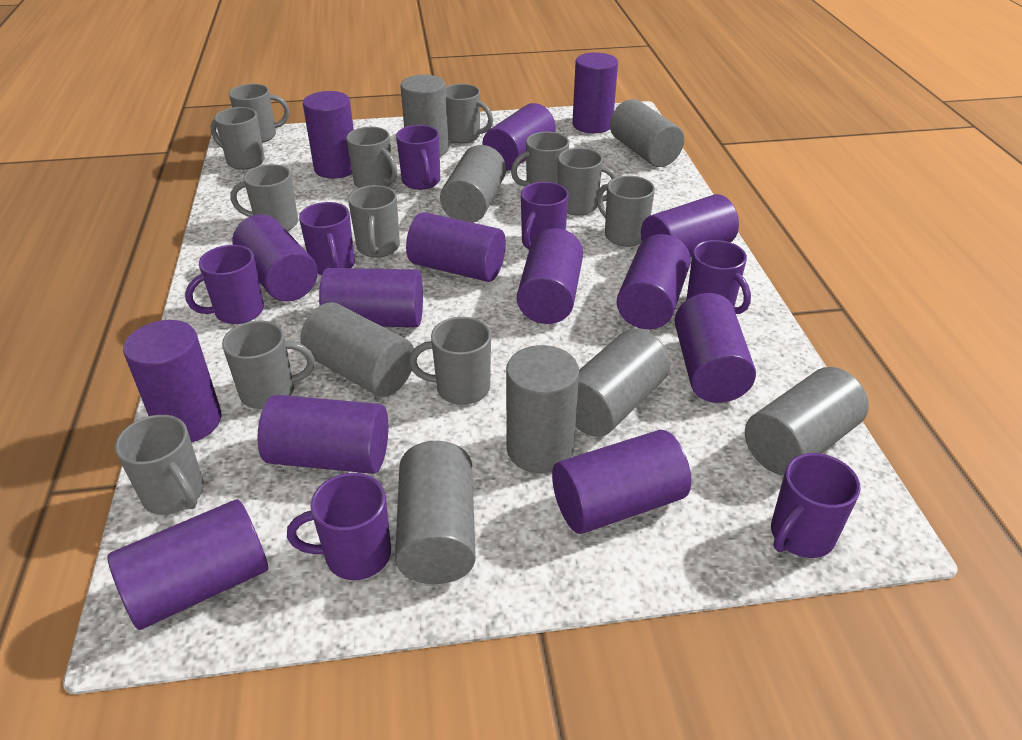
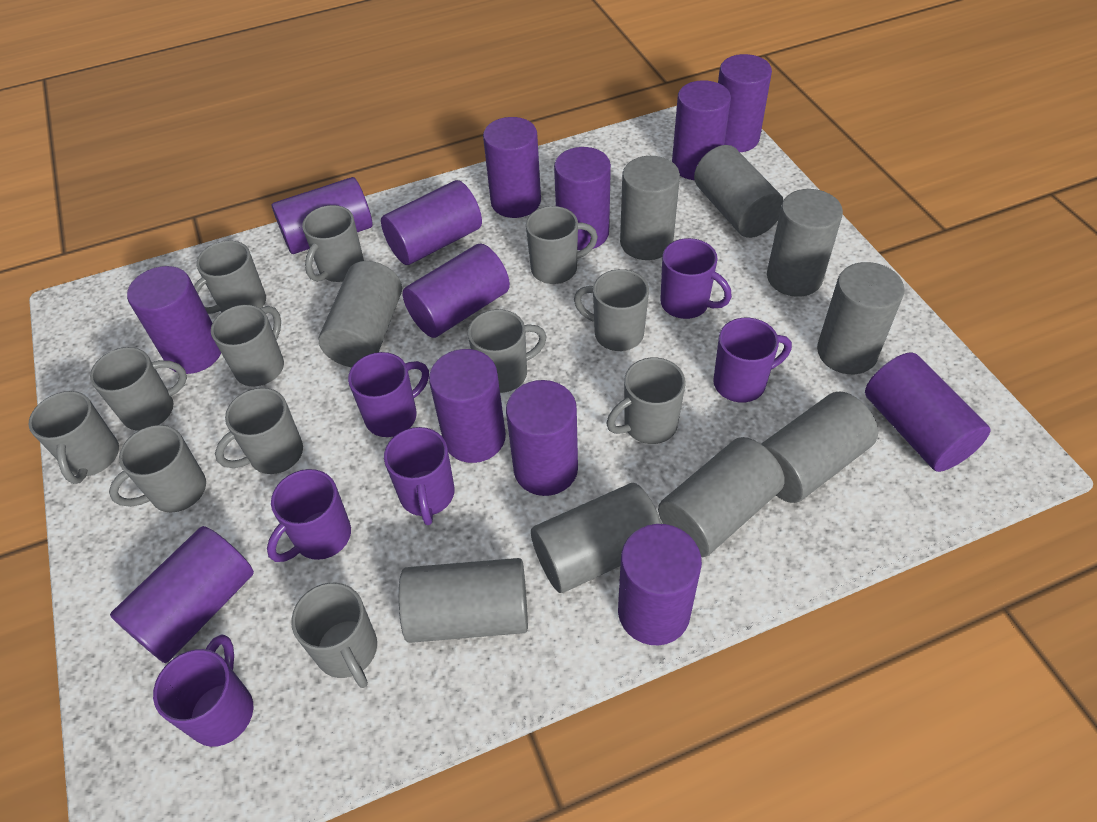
grey cylinder: 8 -> 9
purple cylinder: 14 -> 13
purple mug: 7 -> 6

